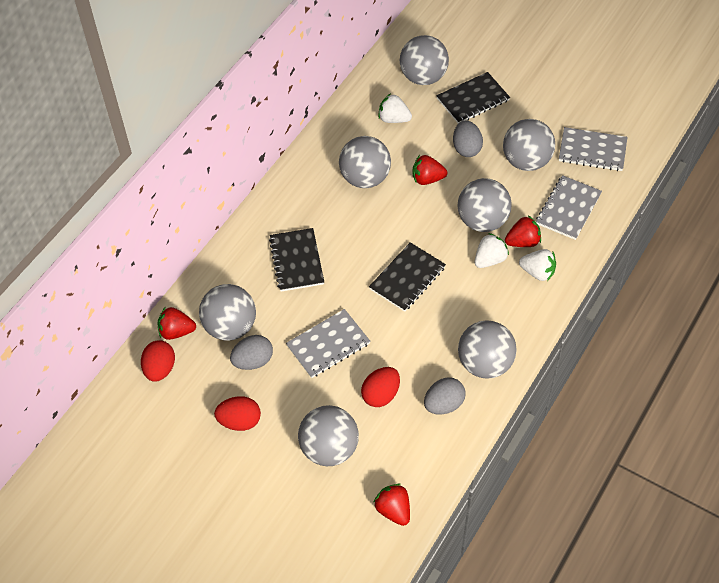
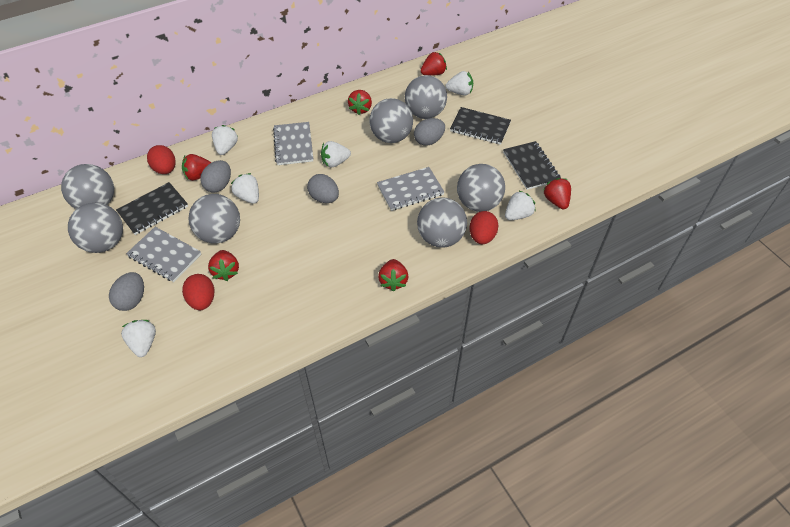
grey egg: 3 -> 4
red strawberry: 4 -> 6
white strawberry: 3 -> 6

